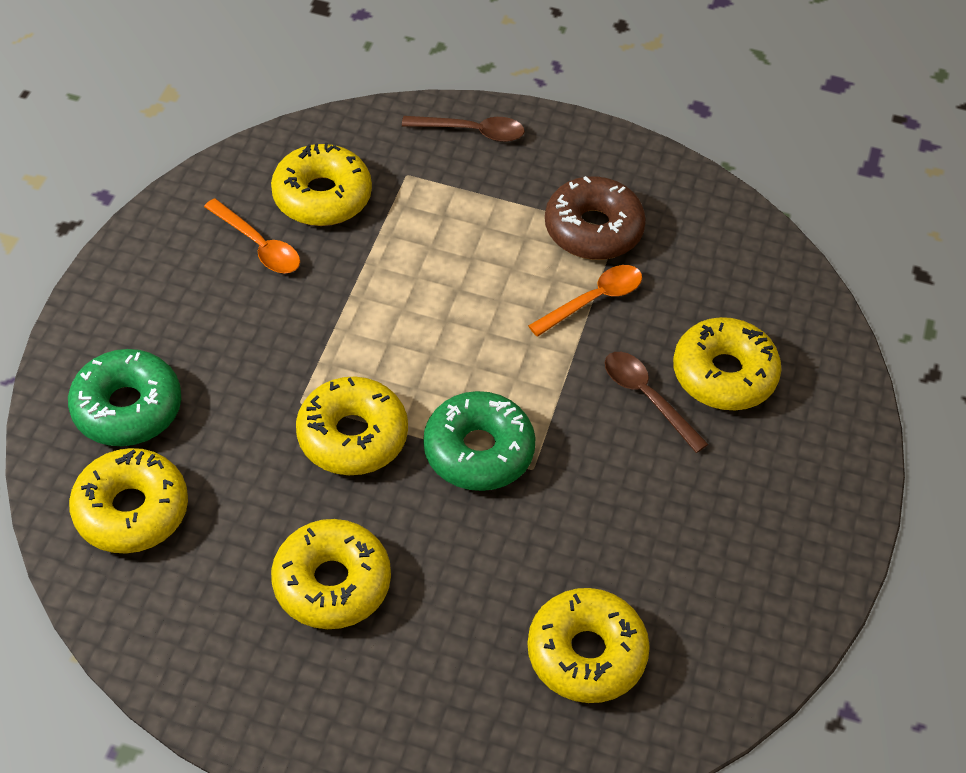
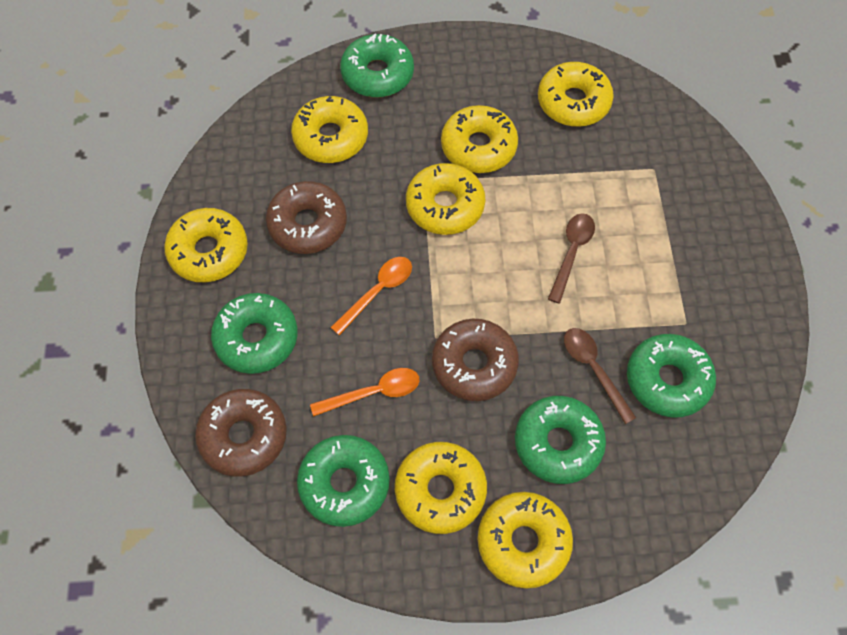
brown donut: 1 -> 3
green donut: 2 -> 5
yellow donut: 6 -> 7

